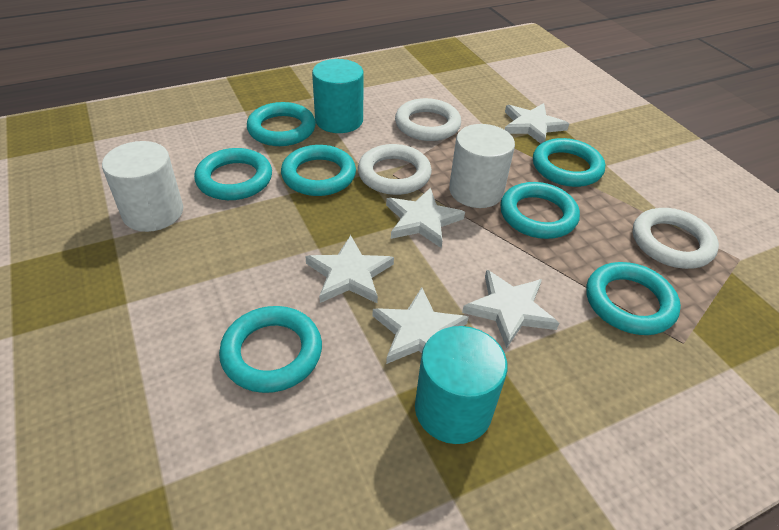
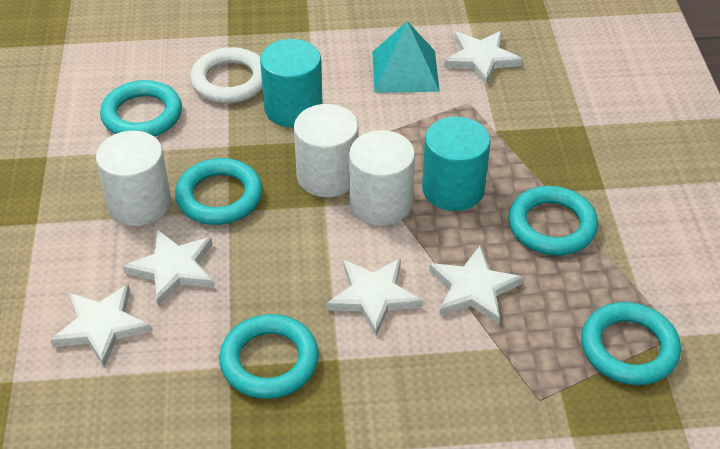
turquoise pyramid: 0 -> 1
turquoise ring: 7 -> 5
white cylinder: 2 -> 3
white ring: 3 -> 1

